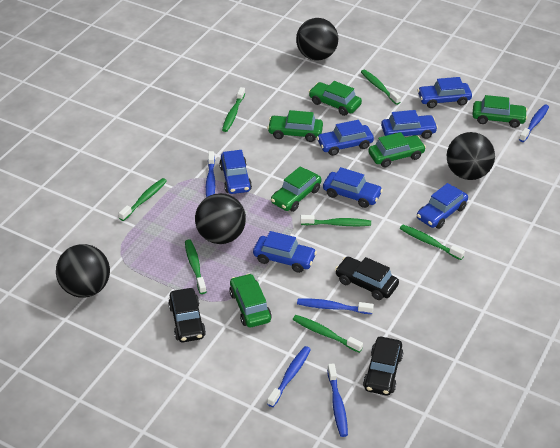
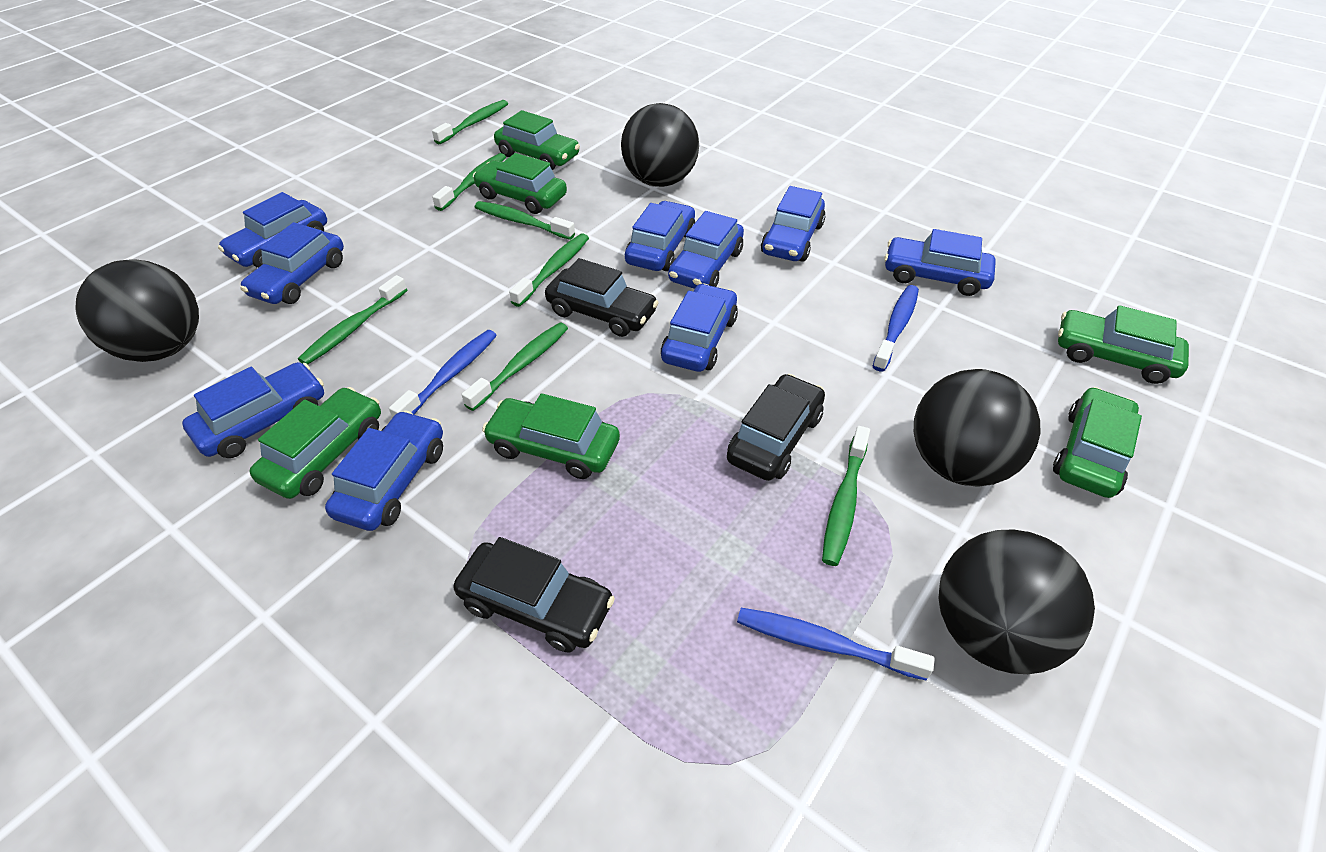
blue car: 7 -> 9
blue toothbrush: 5 -> 3

